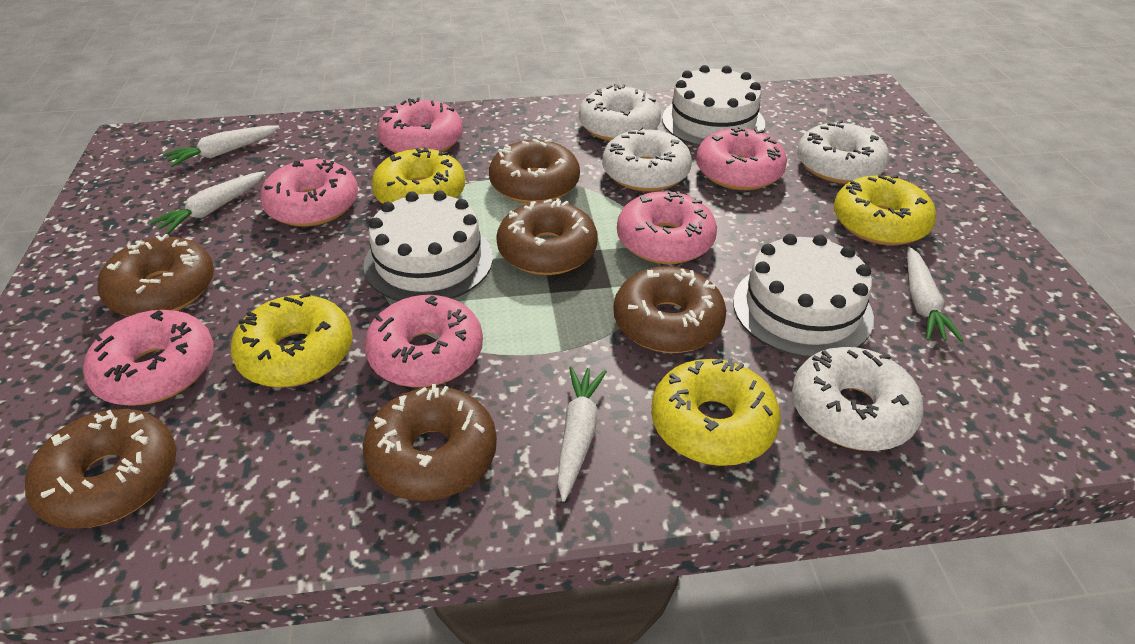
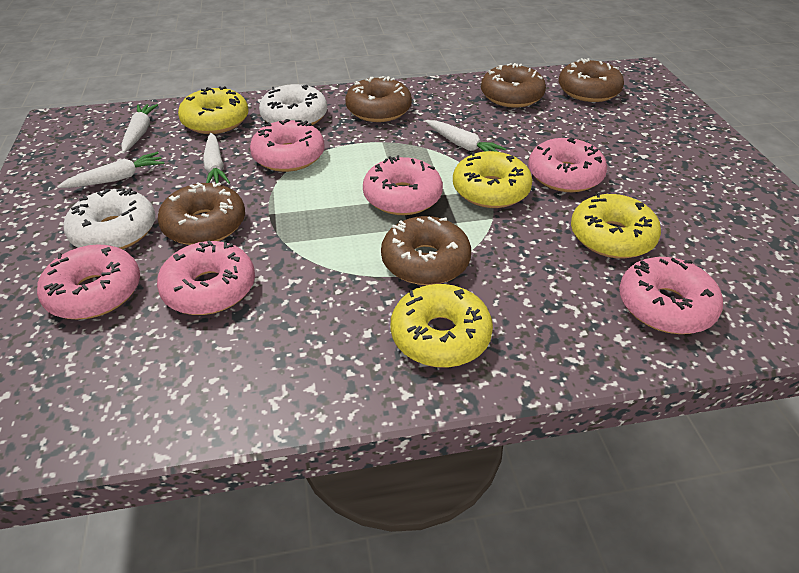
brown donut: 6 -> 5
white cake: 3 -> 0
white donut: 4 -> 2

